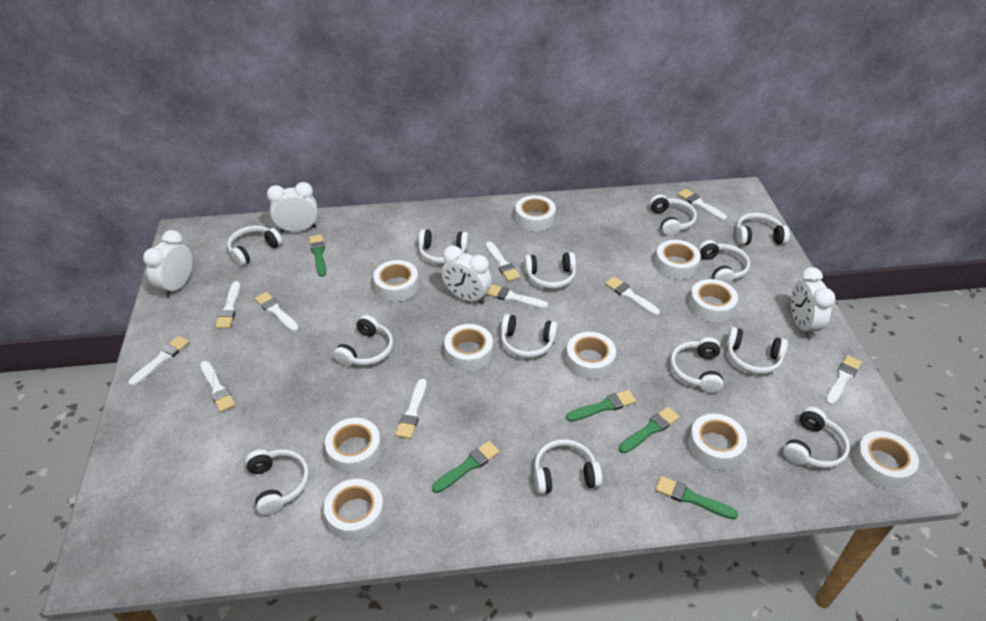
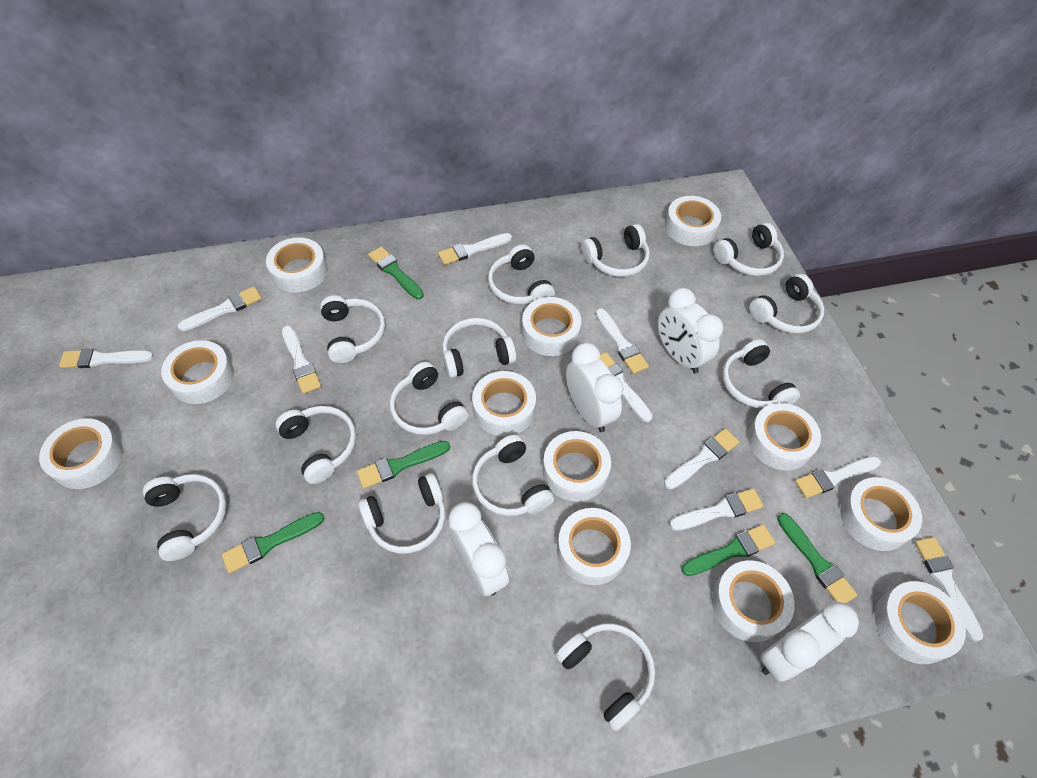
white tape: 10 -> 12

